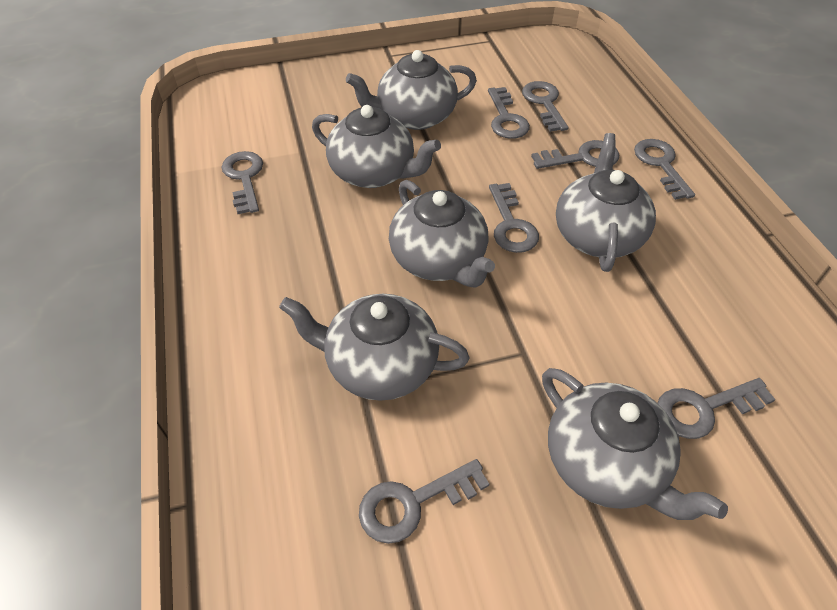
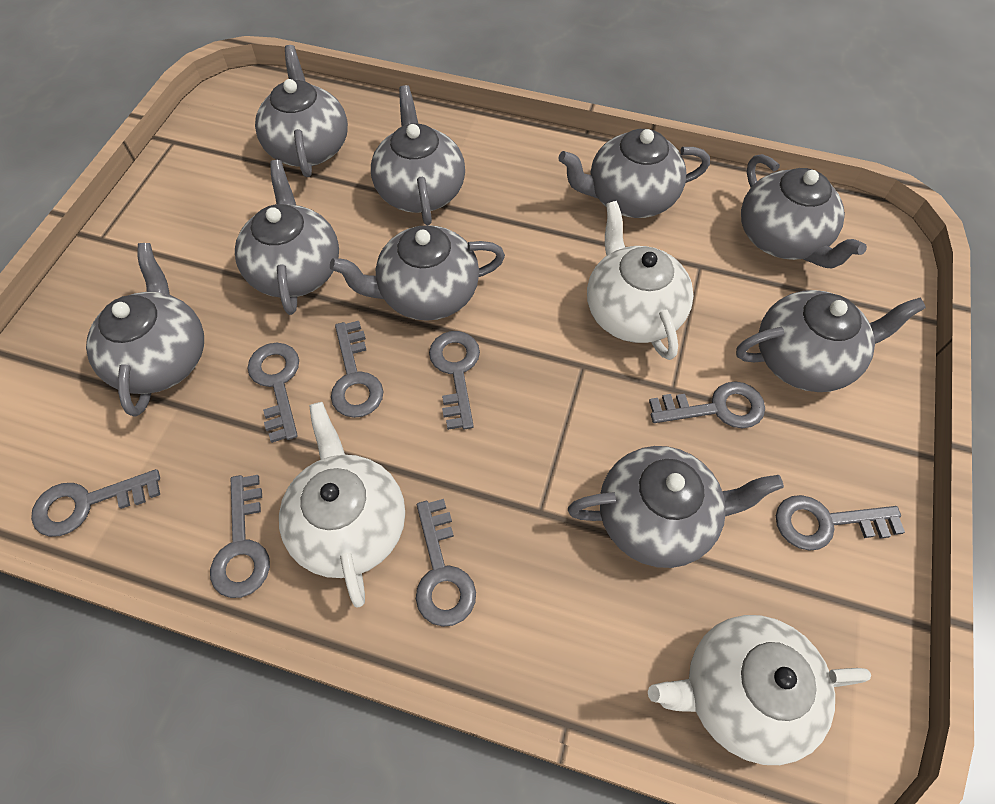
grey teapot: 6 -> 9
white teapot: 0 -> 3

